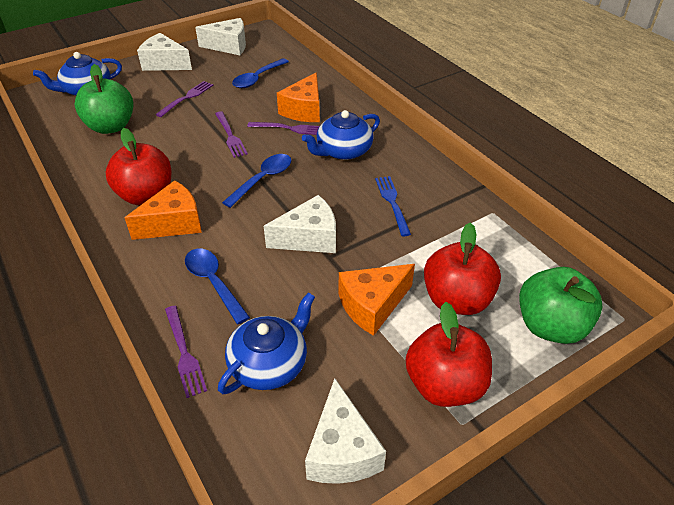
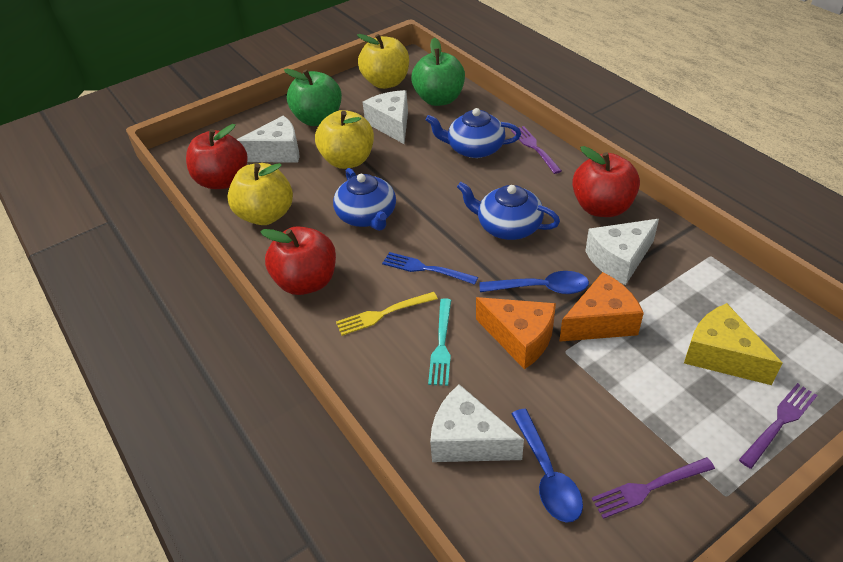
blue spoon: 3 -> 2
orange cheese: 3 -> 2
purple fork: 4 -> 3
turquoise fork: 0 -> 1
yellow apple: 0 -> 3
yellow cheese: 0 -> 1
yellow fork: 0 -> 1

